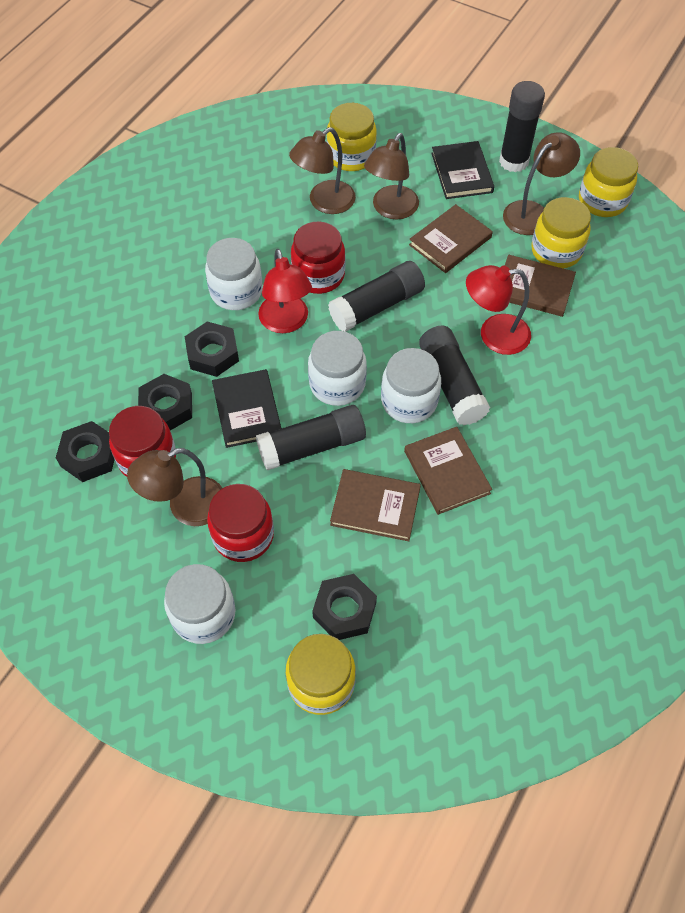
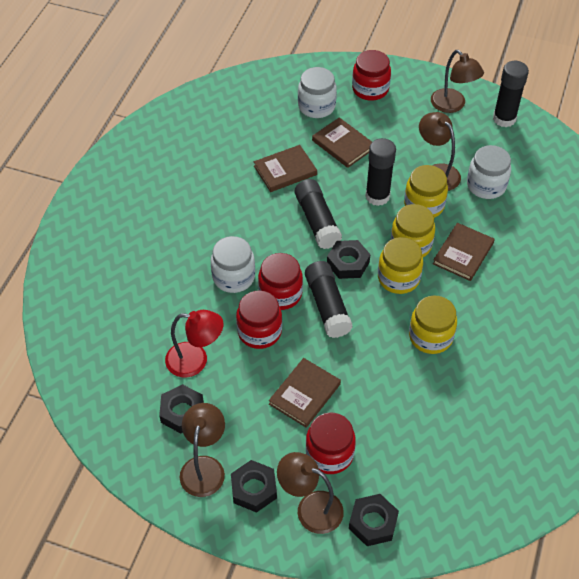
black book: 2 -> 0
red jar: 3 -> 4
red lamp: 2 -> 1
white jar: 4 -> 3

